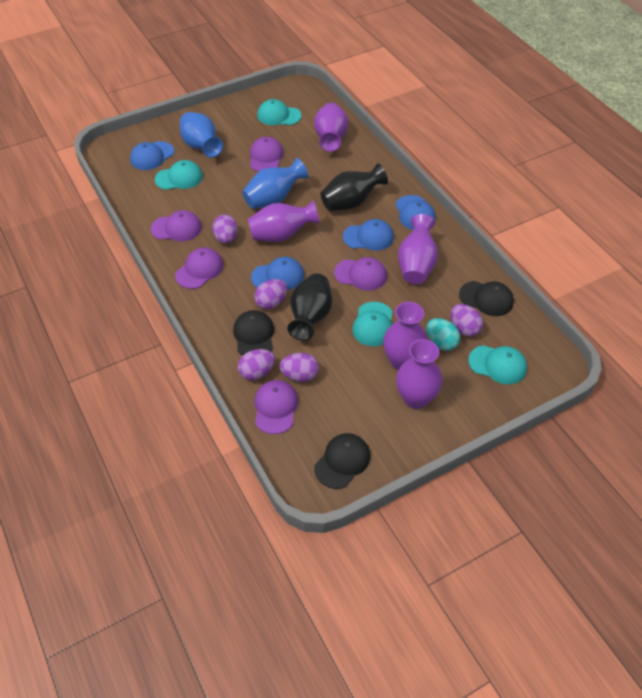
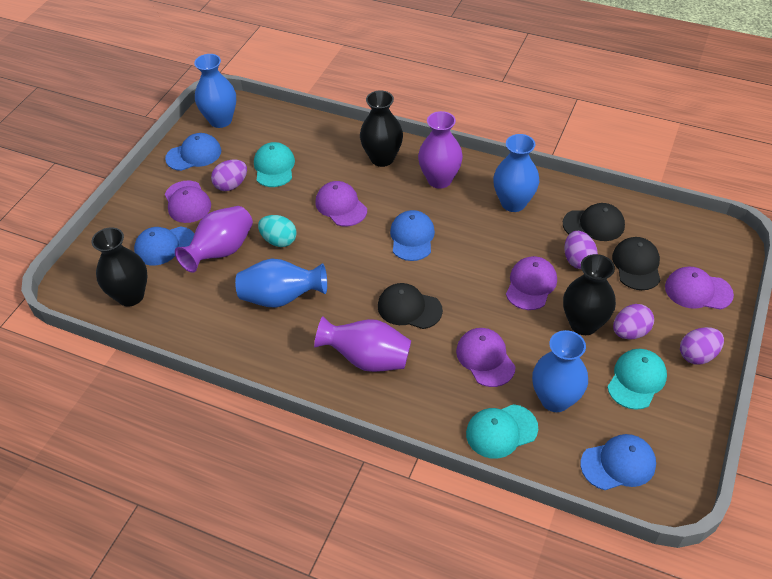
black vase: 2 -> 3
blue vase: 2 -> 4
purple egg: 5 -> 4
purple vase: 5 -> 3
turquoise cap: 4 -> 3

